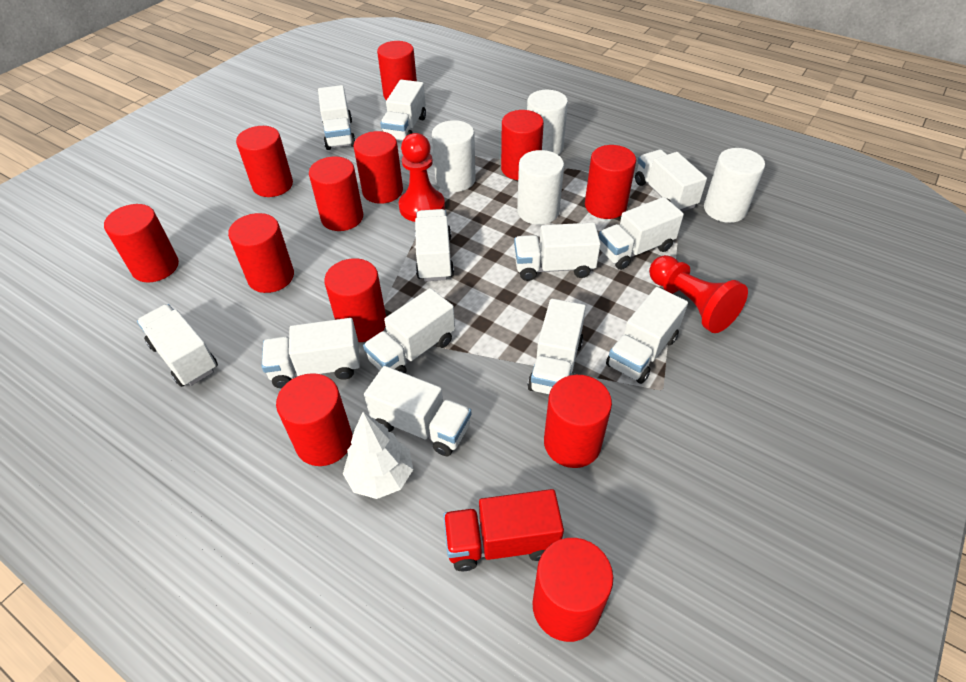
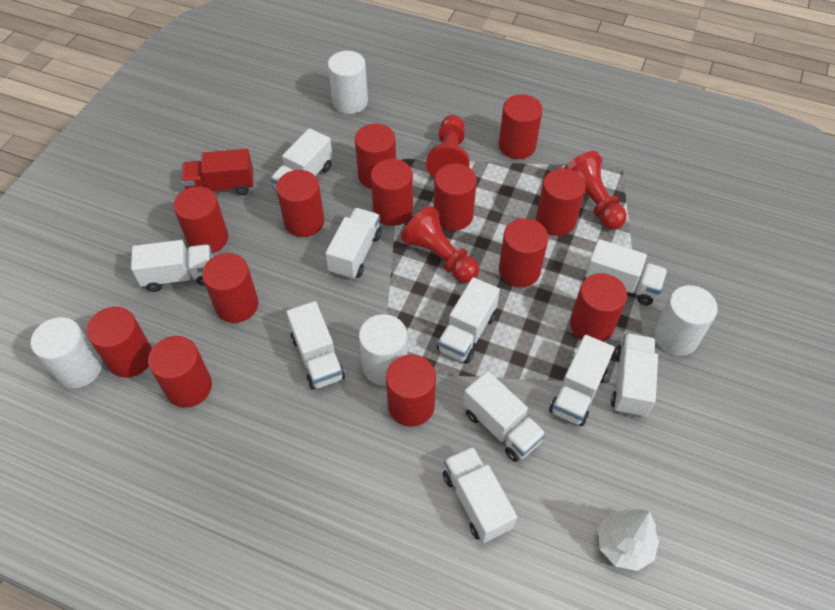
red cylinder: 12 -> 13
red pawn: 2 -> 3
white truck: 12 -> 10

